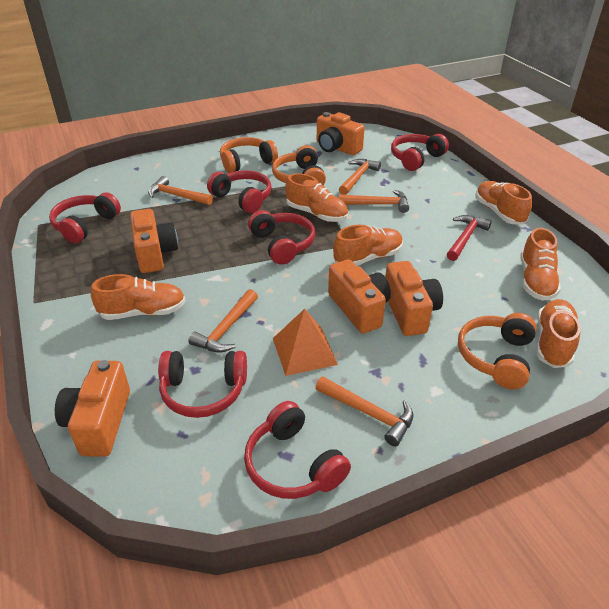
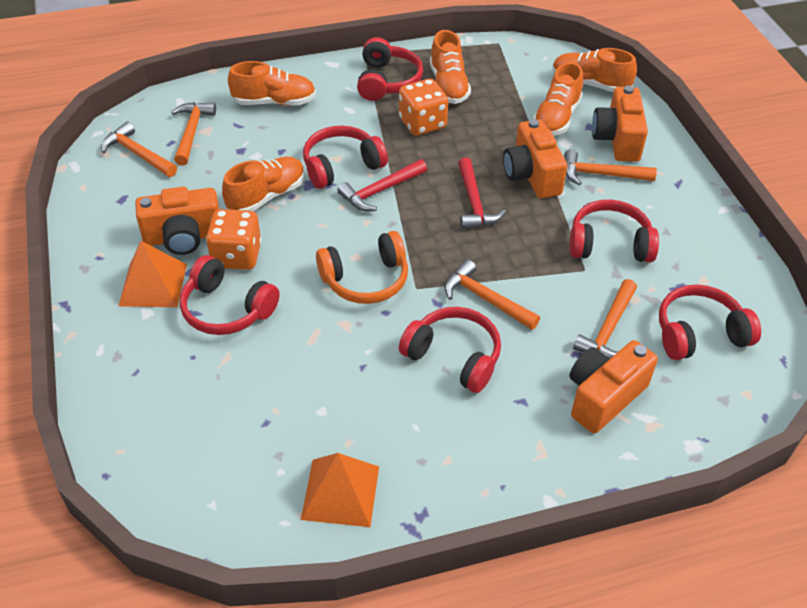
orange camera: 5 -> 4
orange dice: 0 -> 2
orange headphones: 3 -> 1
orange pyramid: 1 -> 2
orange shoe: 6 -> 5
red hammer: 1 -> 2

